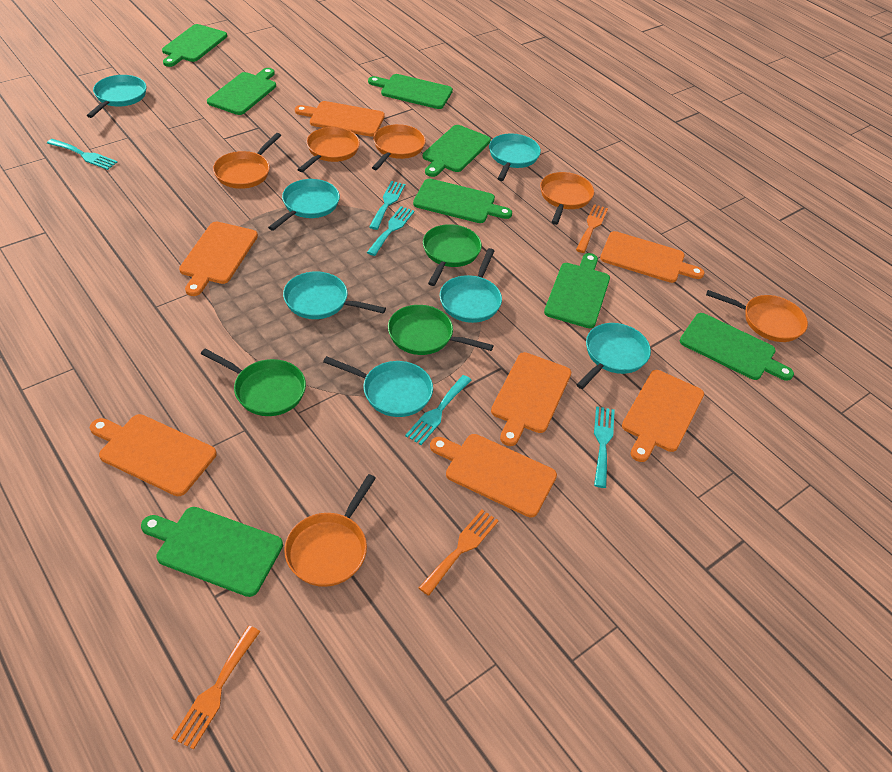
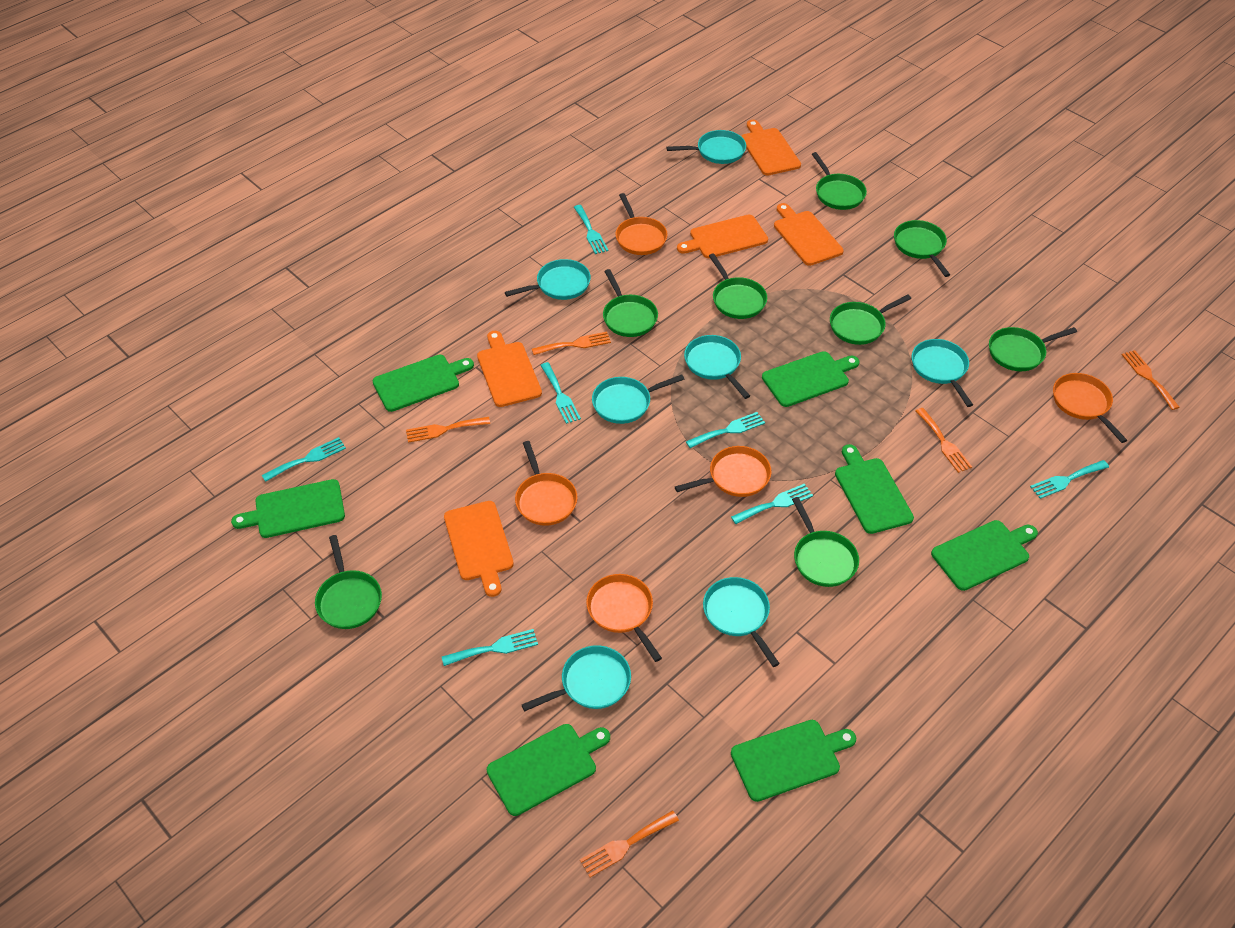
green cutting board: 8 -> 7
green pan: 3 -> 8
orange cutting board: 7 -> 5
orange fork: 3 -> 5
orange pan: 6 -> 5
turquoise fork: 5 -> 7

